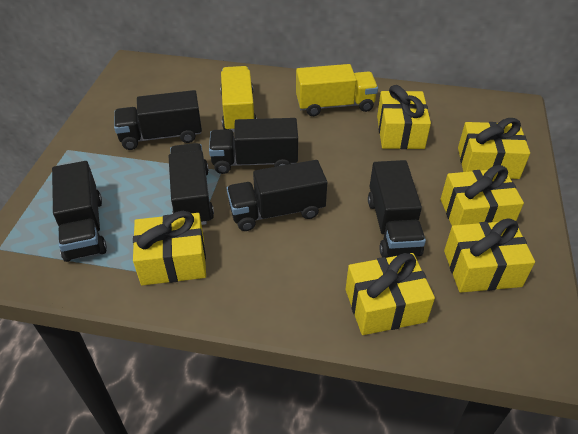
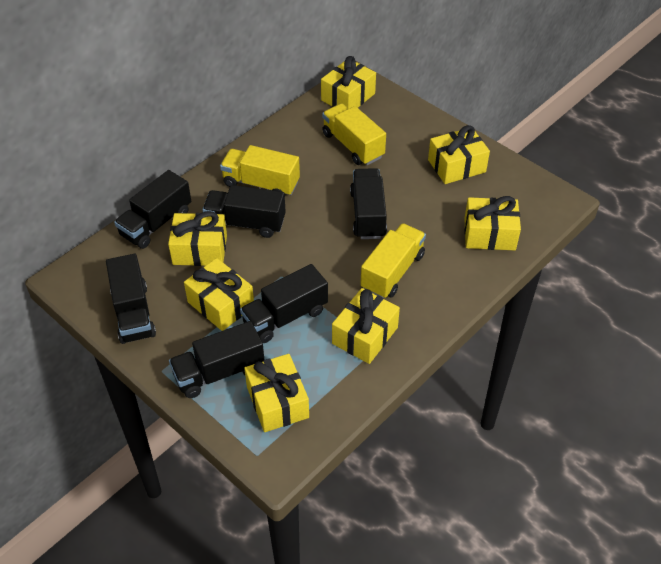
yellow gift: 6 -> 7
yellow truck: 2 -> 3

